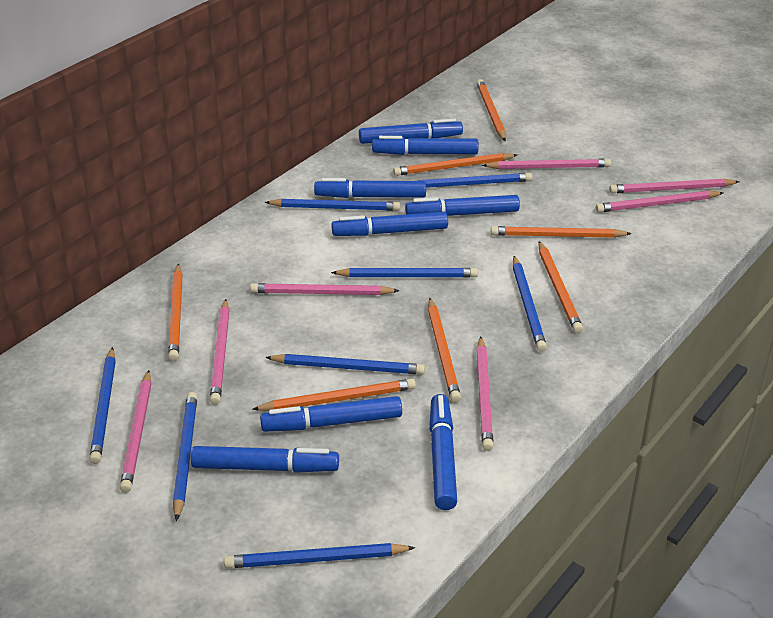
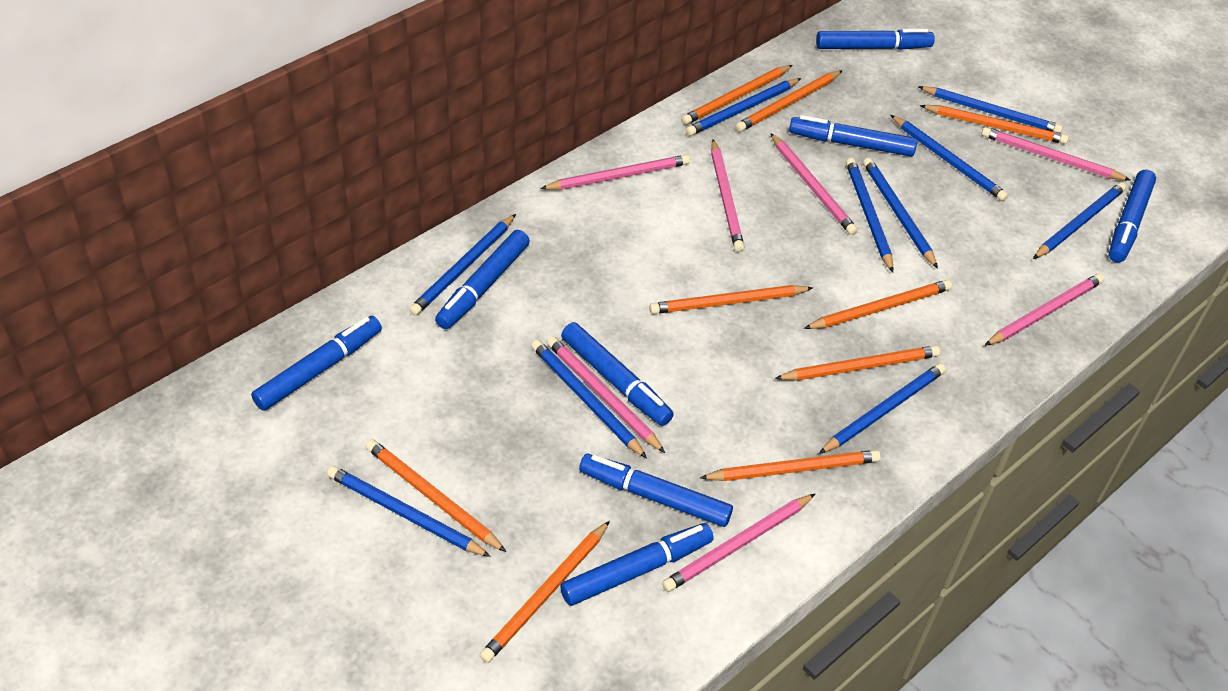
blue pencil: 8 -> 10
orange pencil: 7 -> 9

